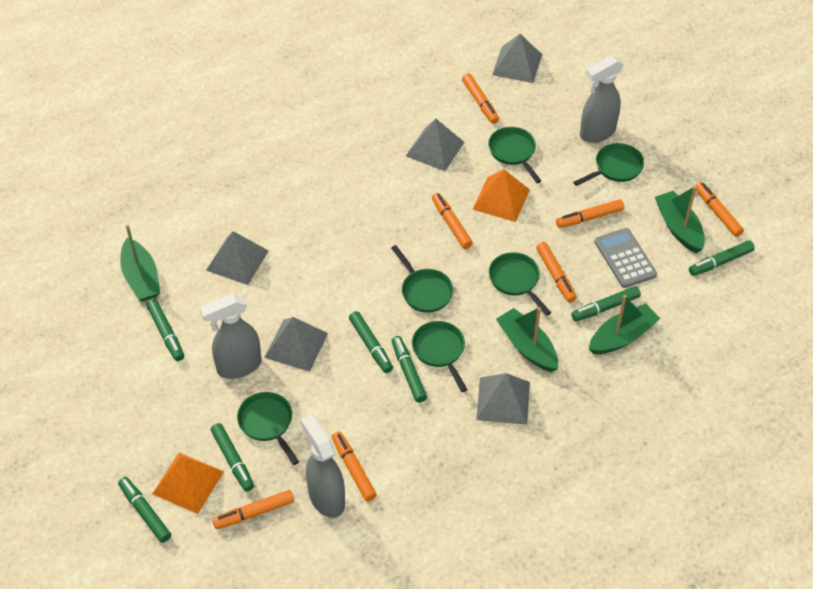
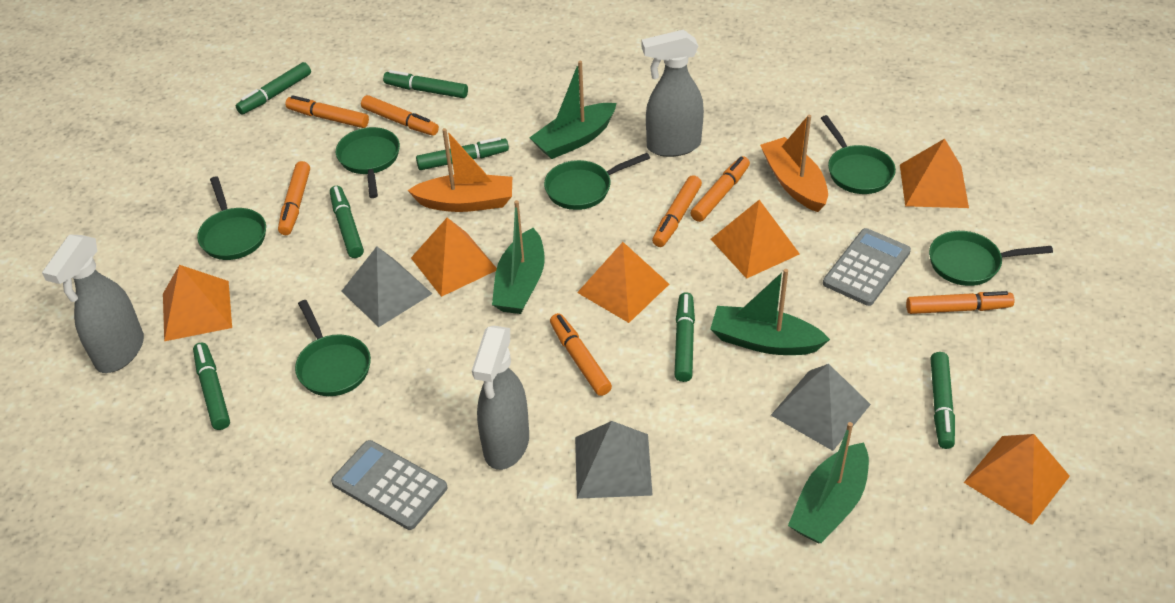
grey calculator: 1 -> 2
grey pyramid: 5 -> 3
orange boat: 0 -> 2
orange pyramid: 2 -> 6

